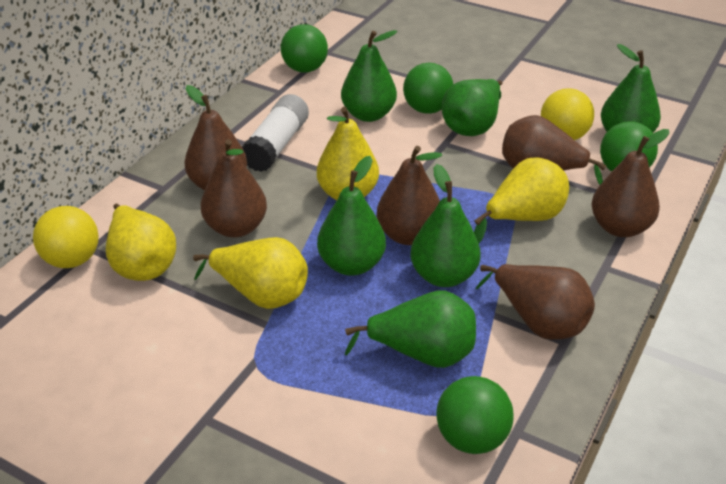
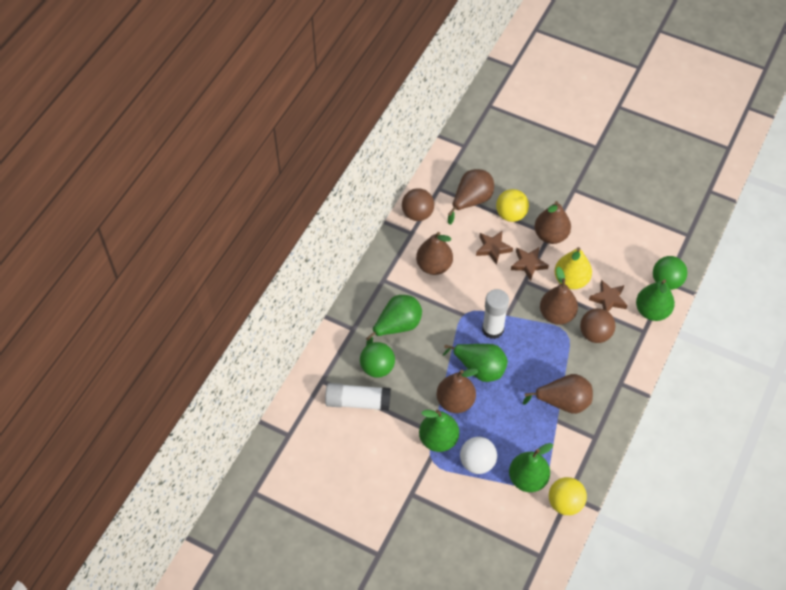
brown ball: 0 -> 2
brown star: 0 -> 3
green ball: 4 -> 2
green pear: 6 -> 5
white ball: 0 -> 1
white glue stick: 1 -> 2
yellow pear: 4 -> 1

